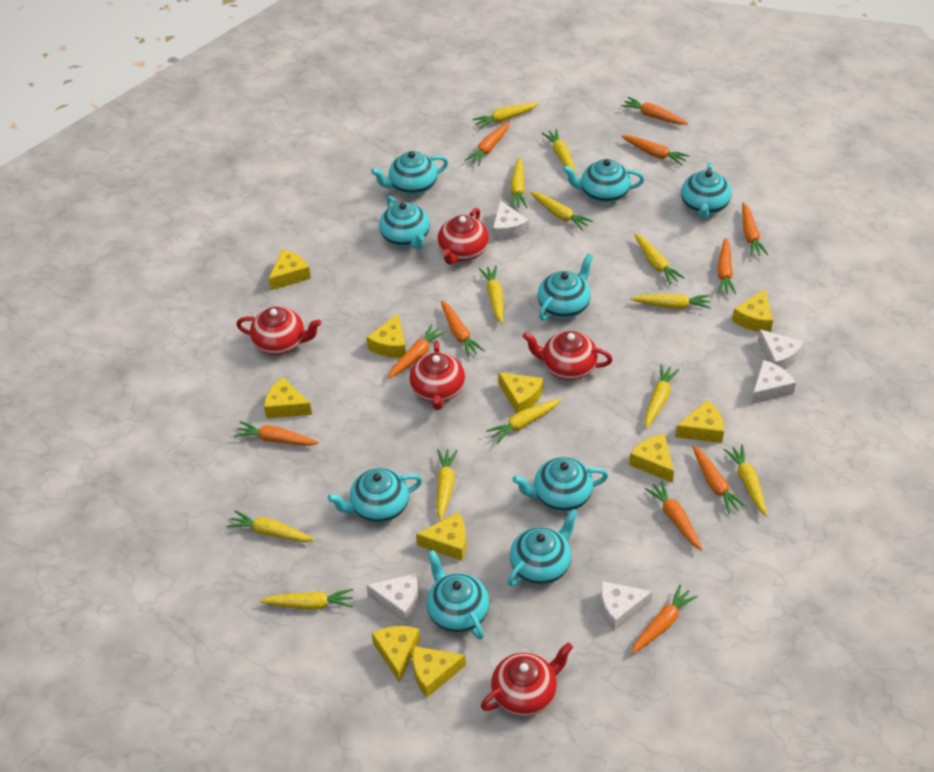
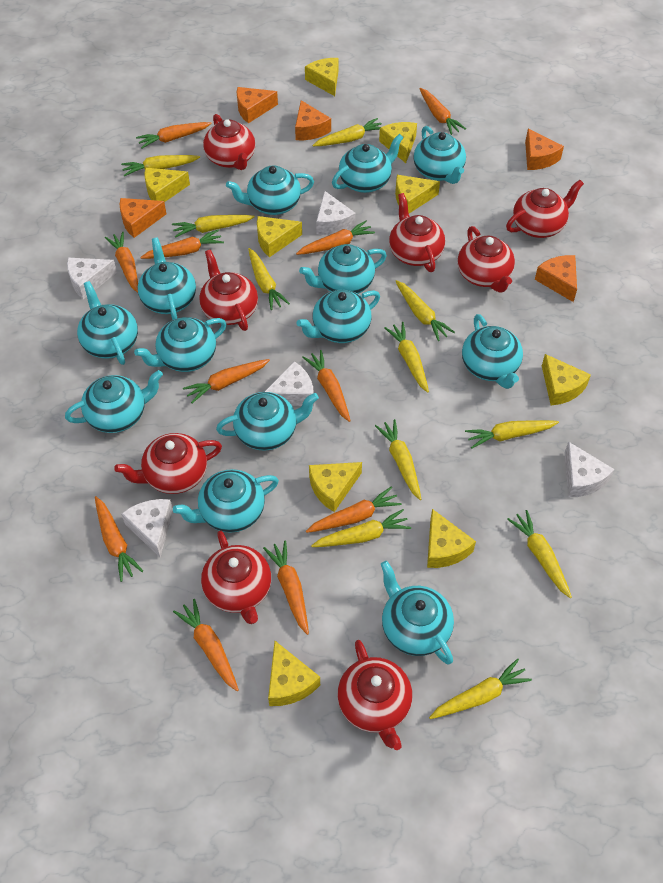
orange cheese: 0 -> 5
red teapot: 5 -> 8
turquoise teapot: 9 -> 13
yellow carrot: 13 -> 11
yellow cheese: 10 -> 9

